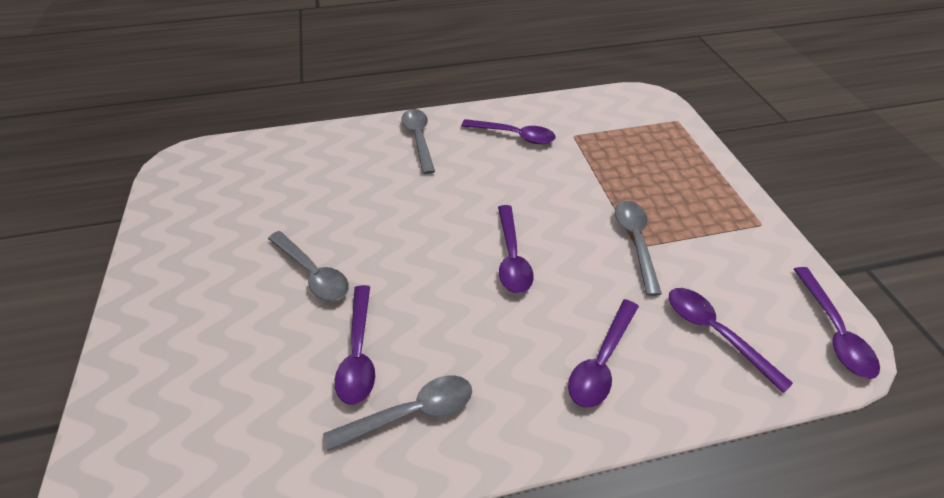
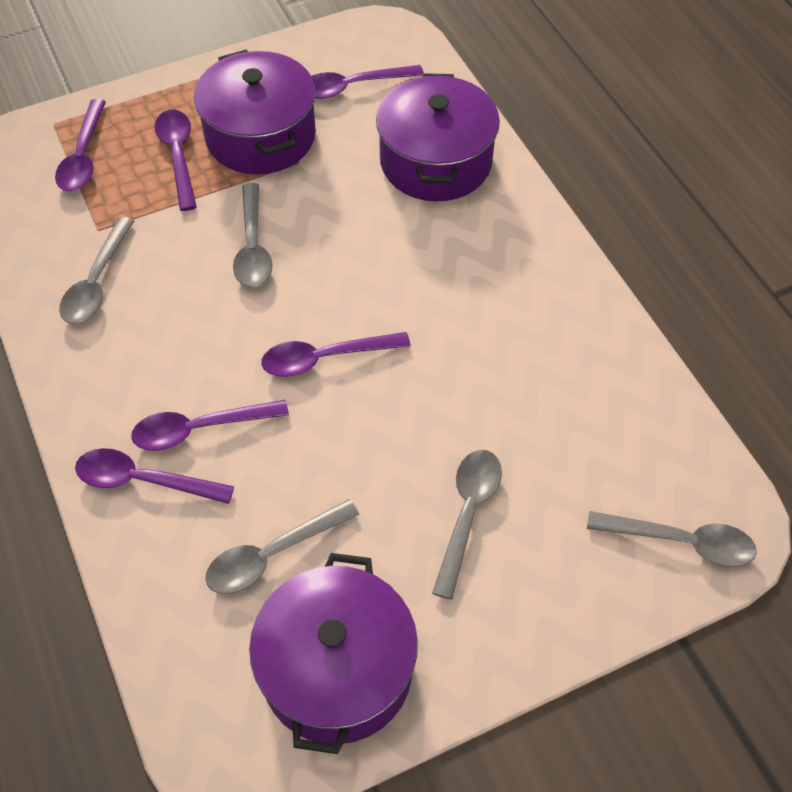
grey spoon: 4 -> 5
purple pot: 0 -> 3

